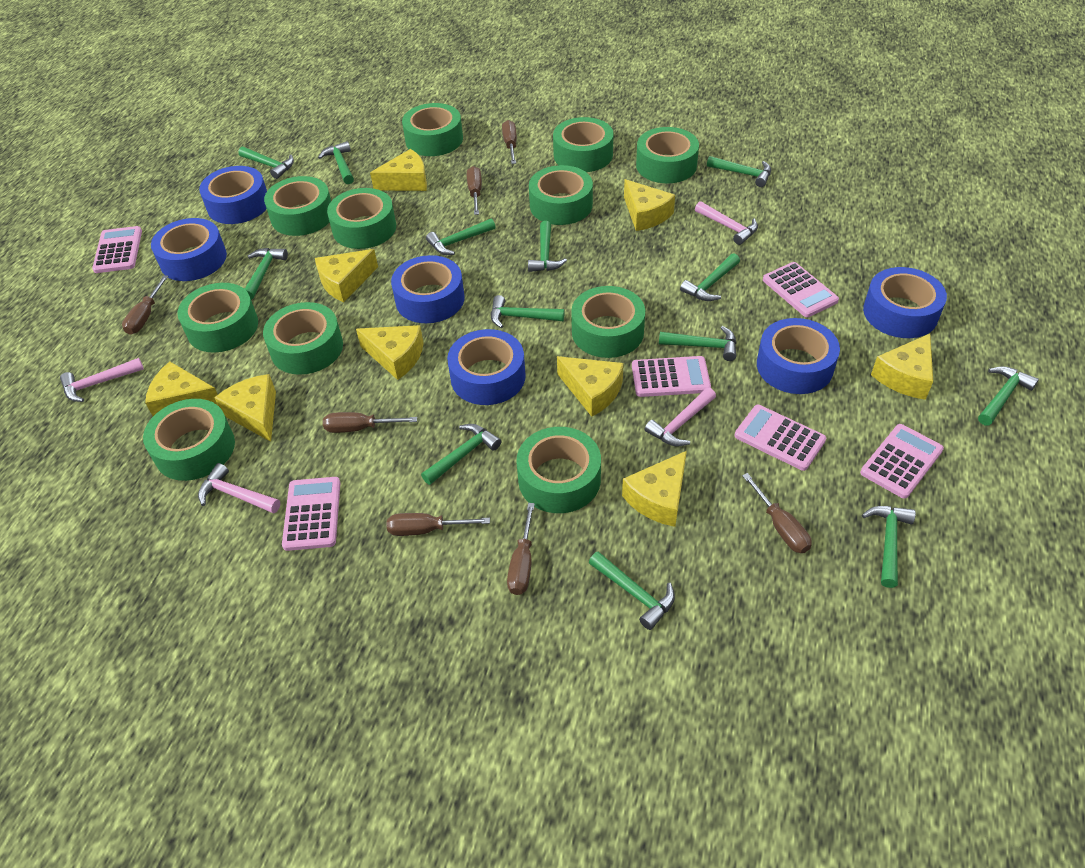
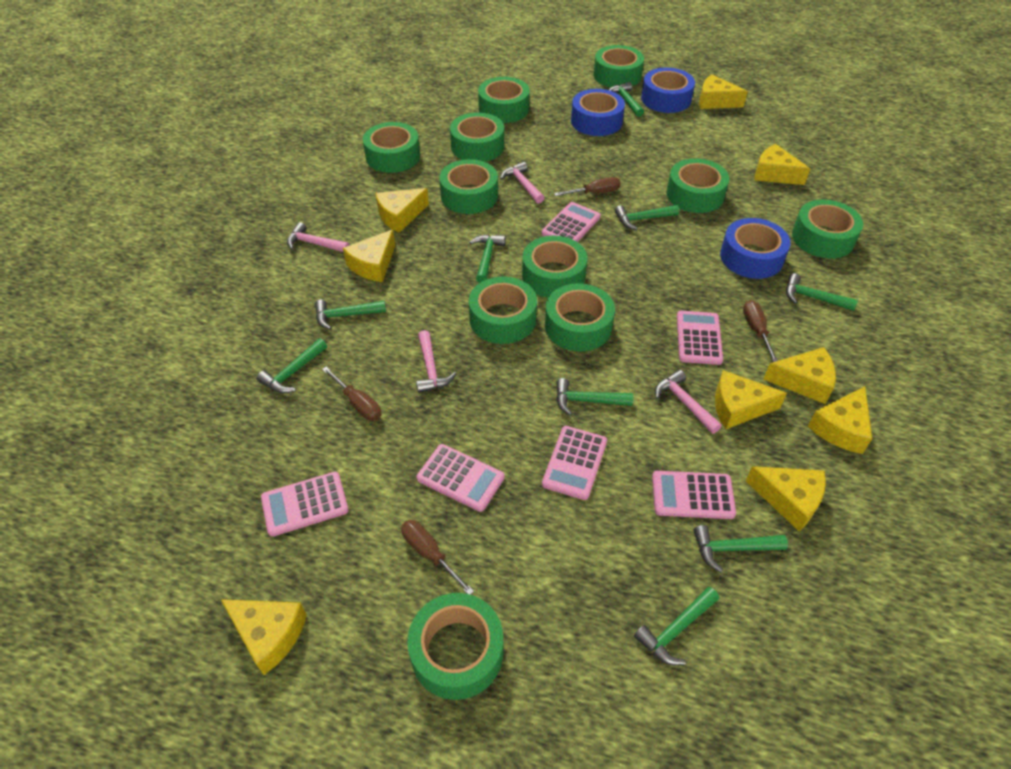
blue tape: 6 -> 3
brown screwdriver: 7 -> 4
green hammer: 13 -> 9

